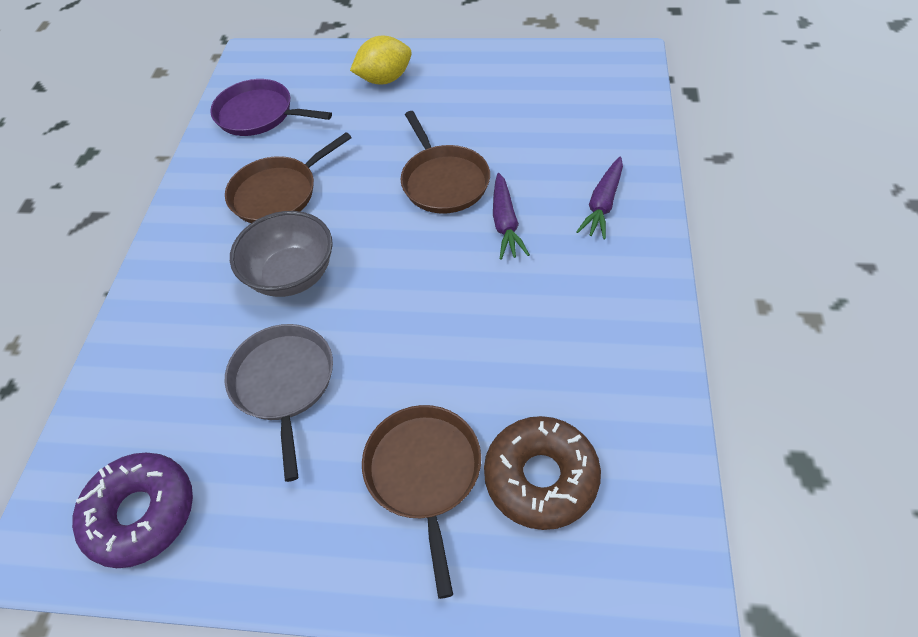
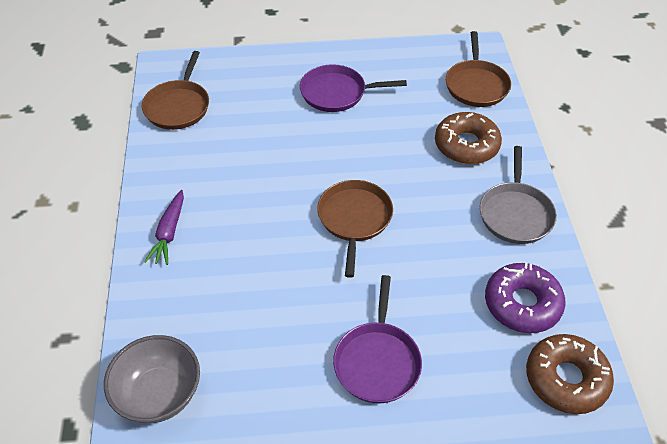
brown donut: 1 -> 2
purple carrot: 2 -> 1
purple pan: 1 -> 2
yellow lemon: 1 -> 0

